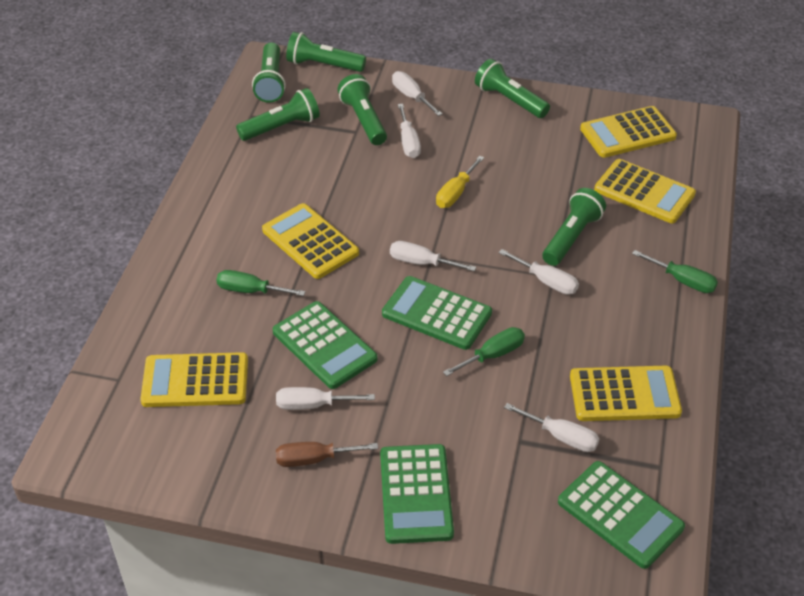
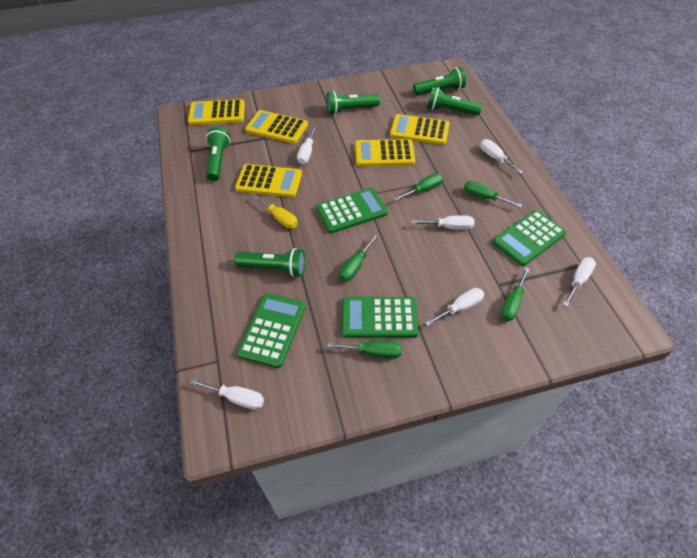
brown screwdriver: 1 -> 0
green flashlight: 6 -> 5
green screwdriver: 3 -> 5

